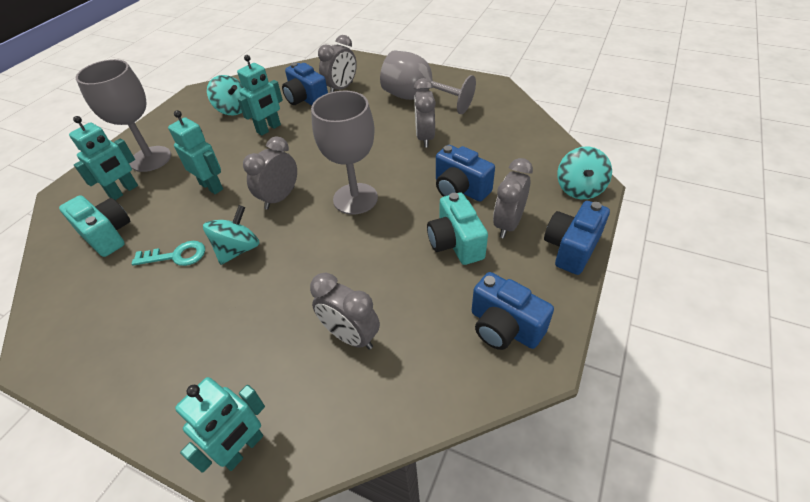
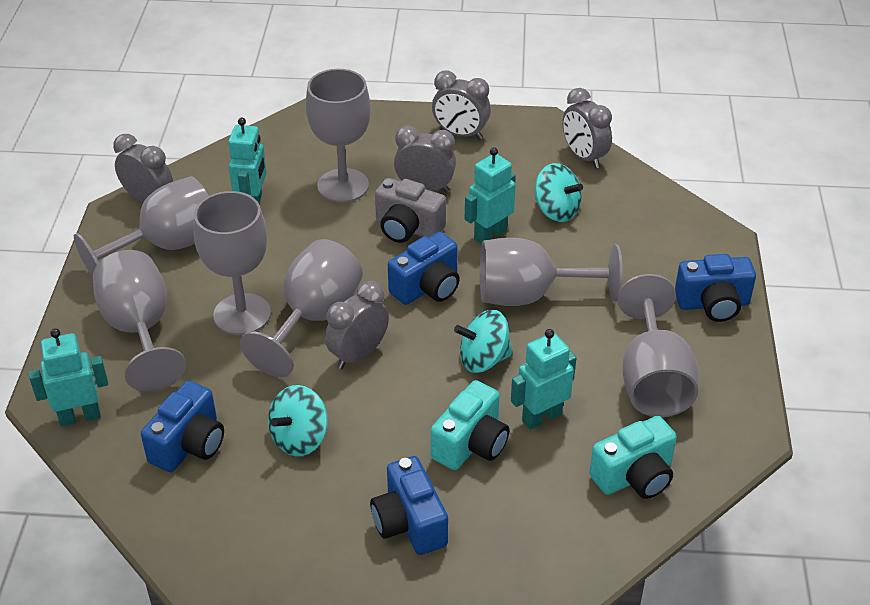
grey camera: 0 -> 1
grey goblet: 3 -> 7
turquoise key: 1 -> 0

